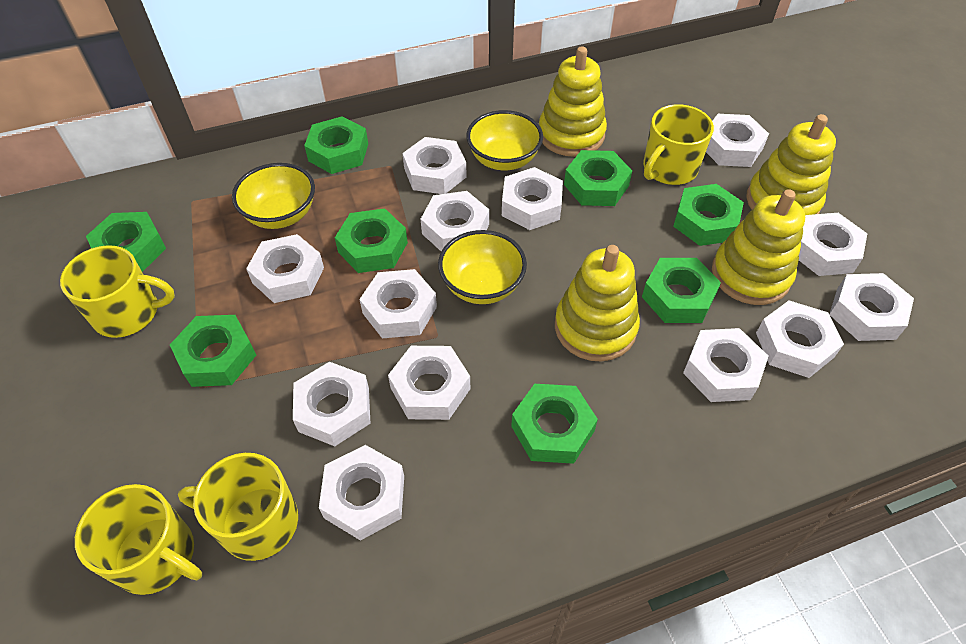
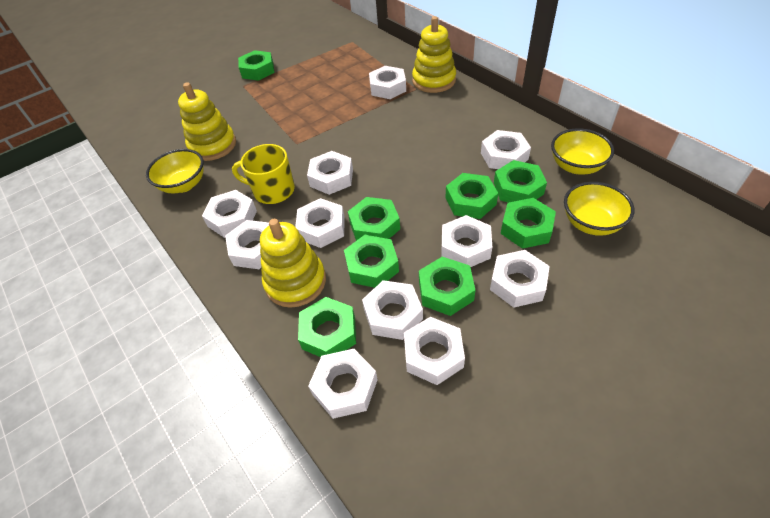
white nut: 13 -> 11
yellow mug: 4 -> 1
yellow stacking toy: 4 -> 3

